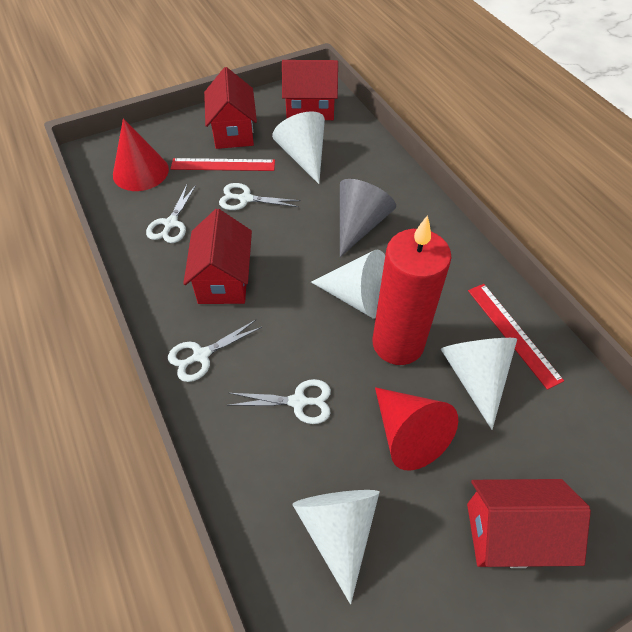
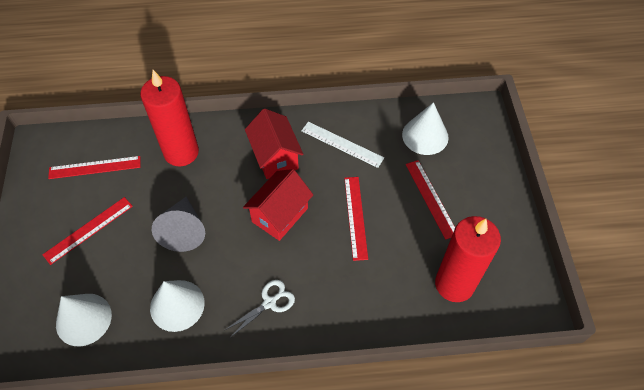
red candle: 1 -> 2
red cone: 2 -> 0
red house: 4 -> 2
red ruler: 2 -> 4
white cone: 4 -> 3
white ruler: 0 -> 1
white scissors: 4 -> 1

